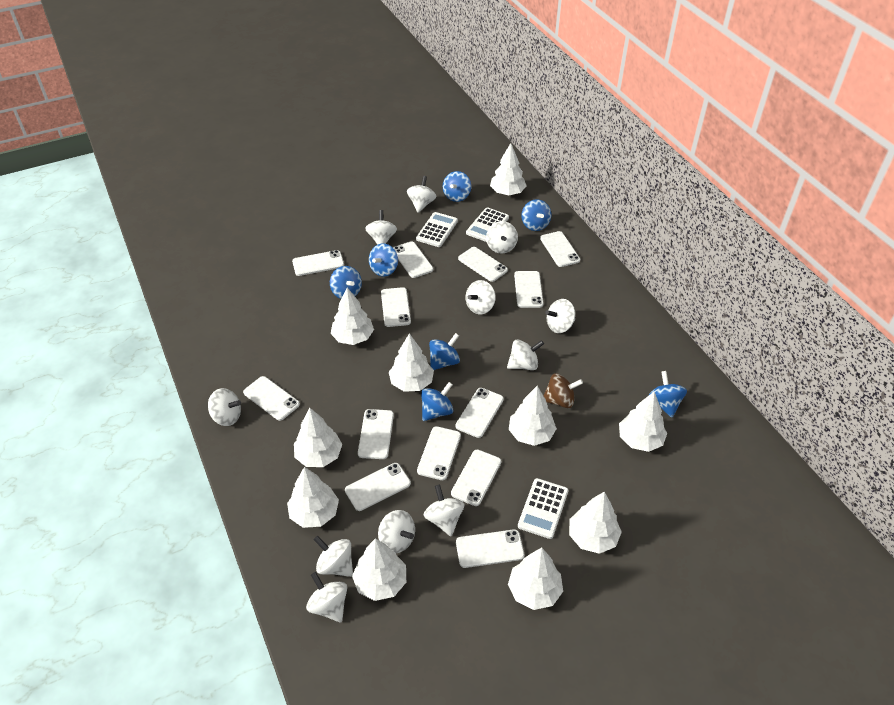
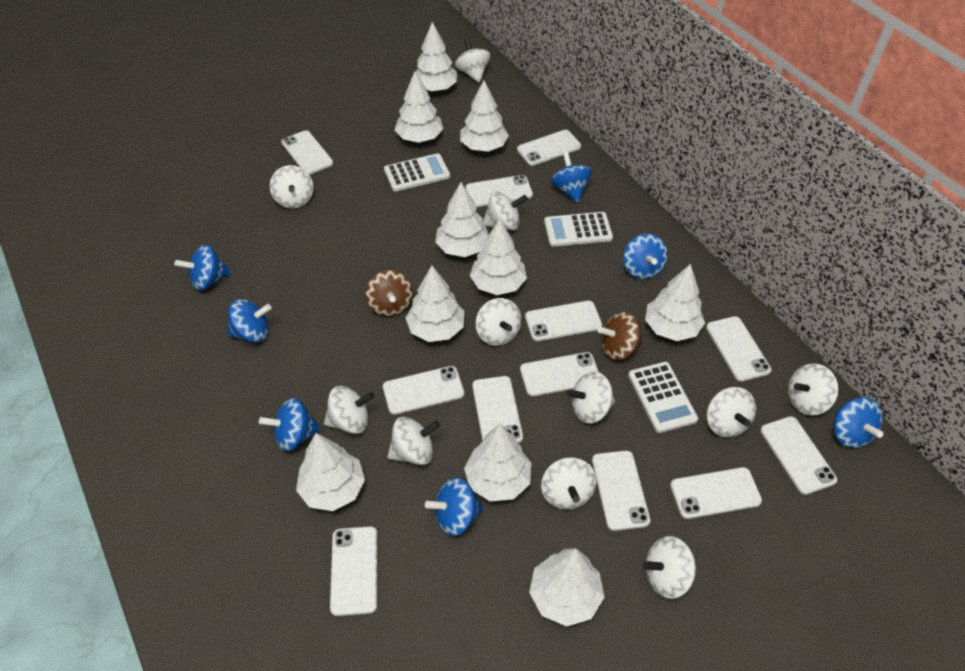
brown spinning top: 1 -> 2
white phone: 13 -> 12

